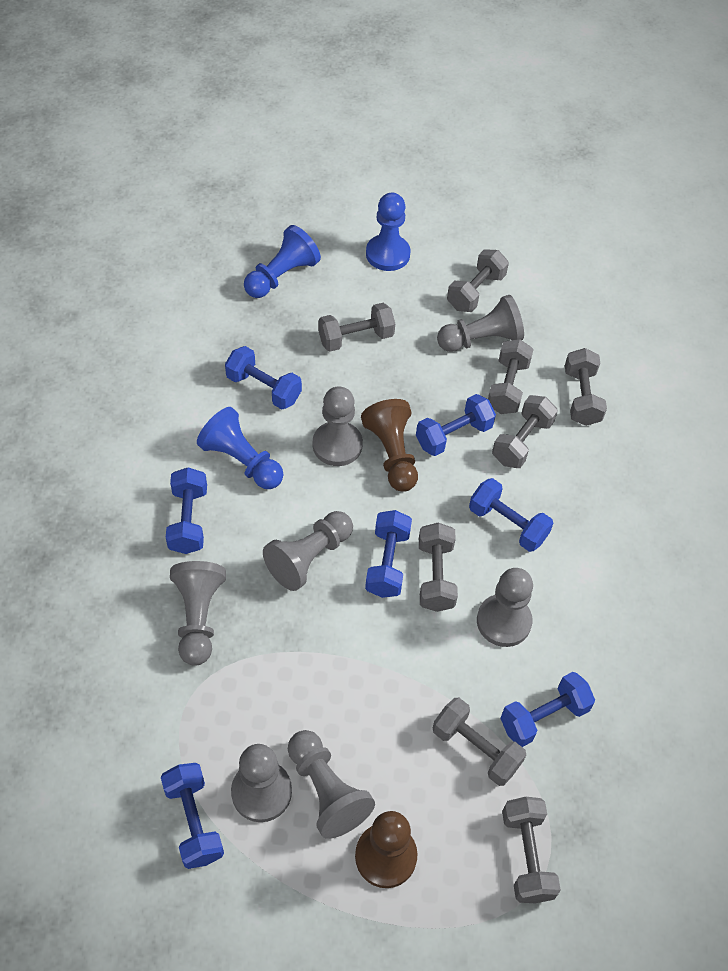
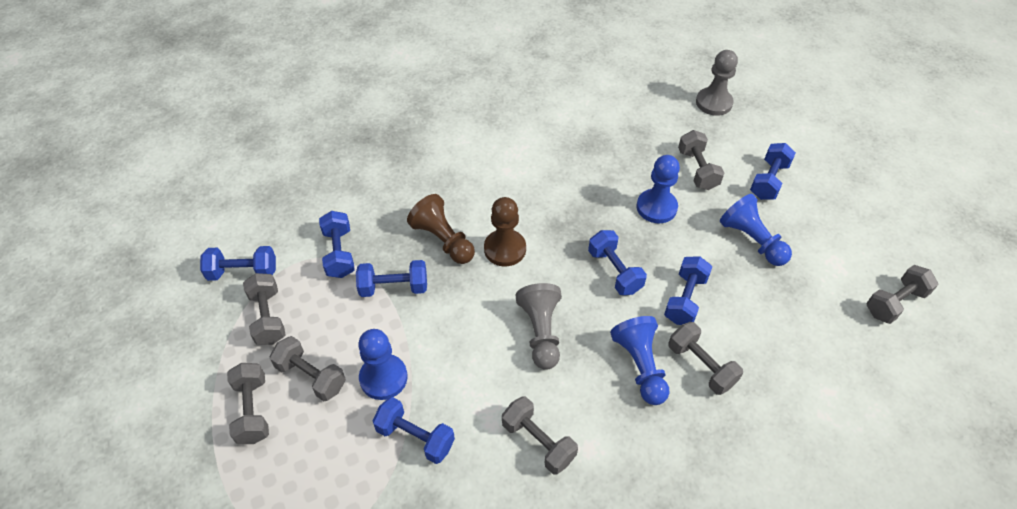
blue pawn: 3 -> 4
grey dumbbell: 8 -> 7
grey pawn: 7 -> 2

